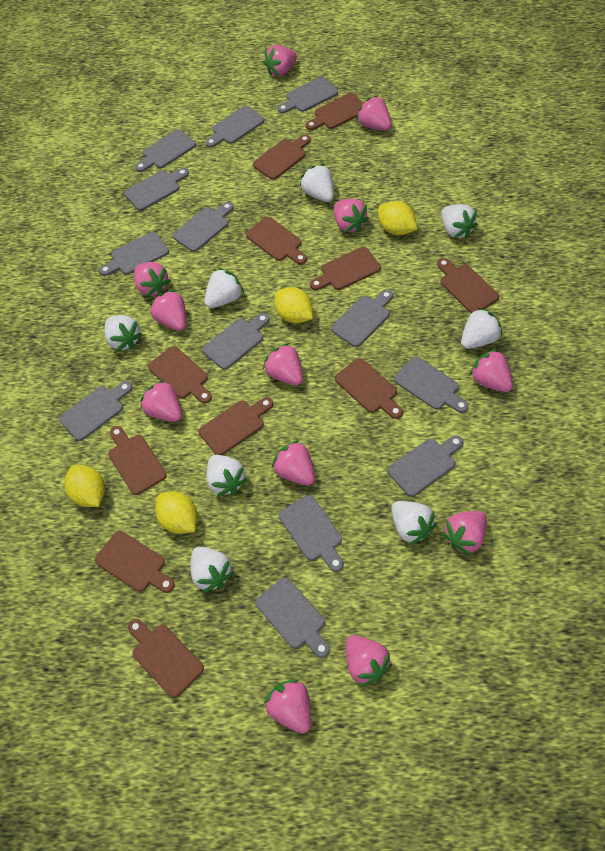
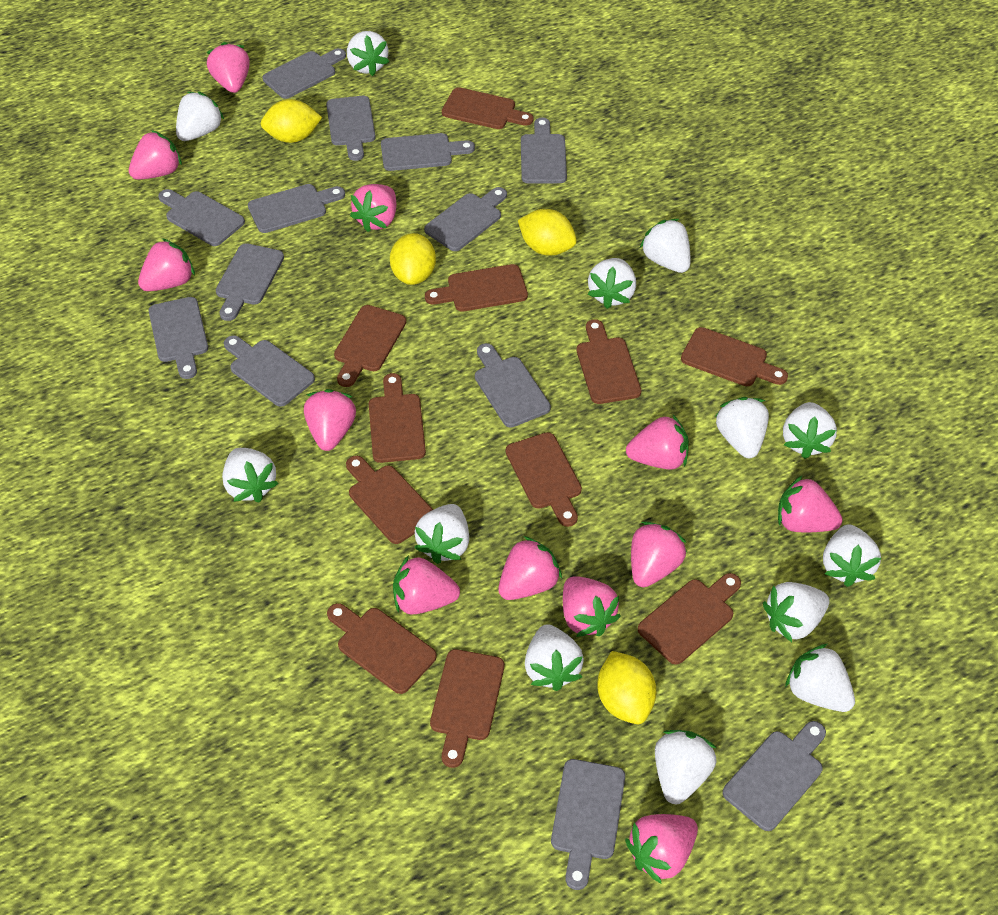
white strawberry: 8 -> 13

